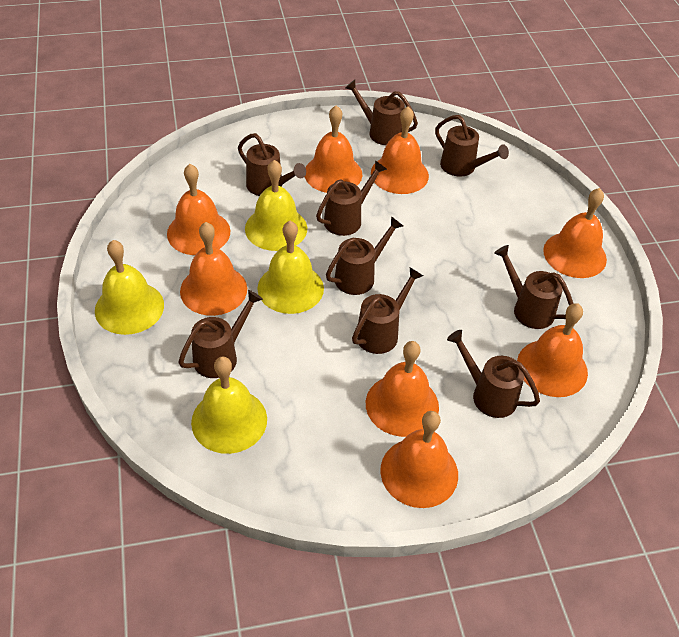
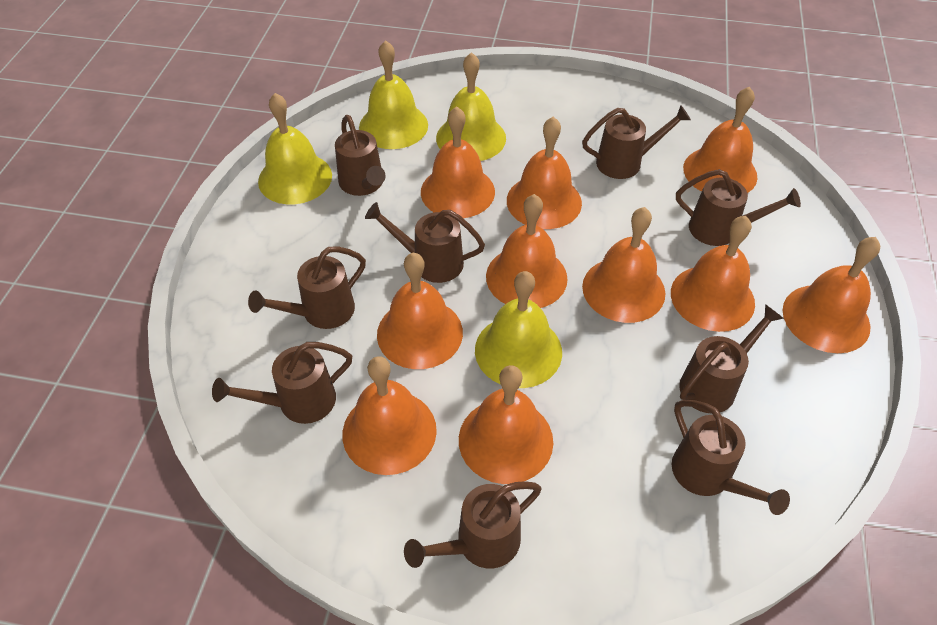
orange bell: 8 -> 10

